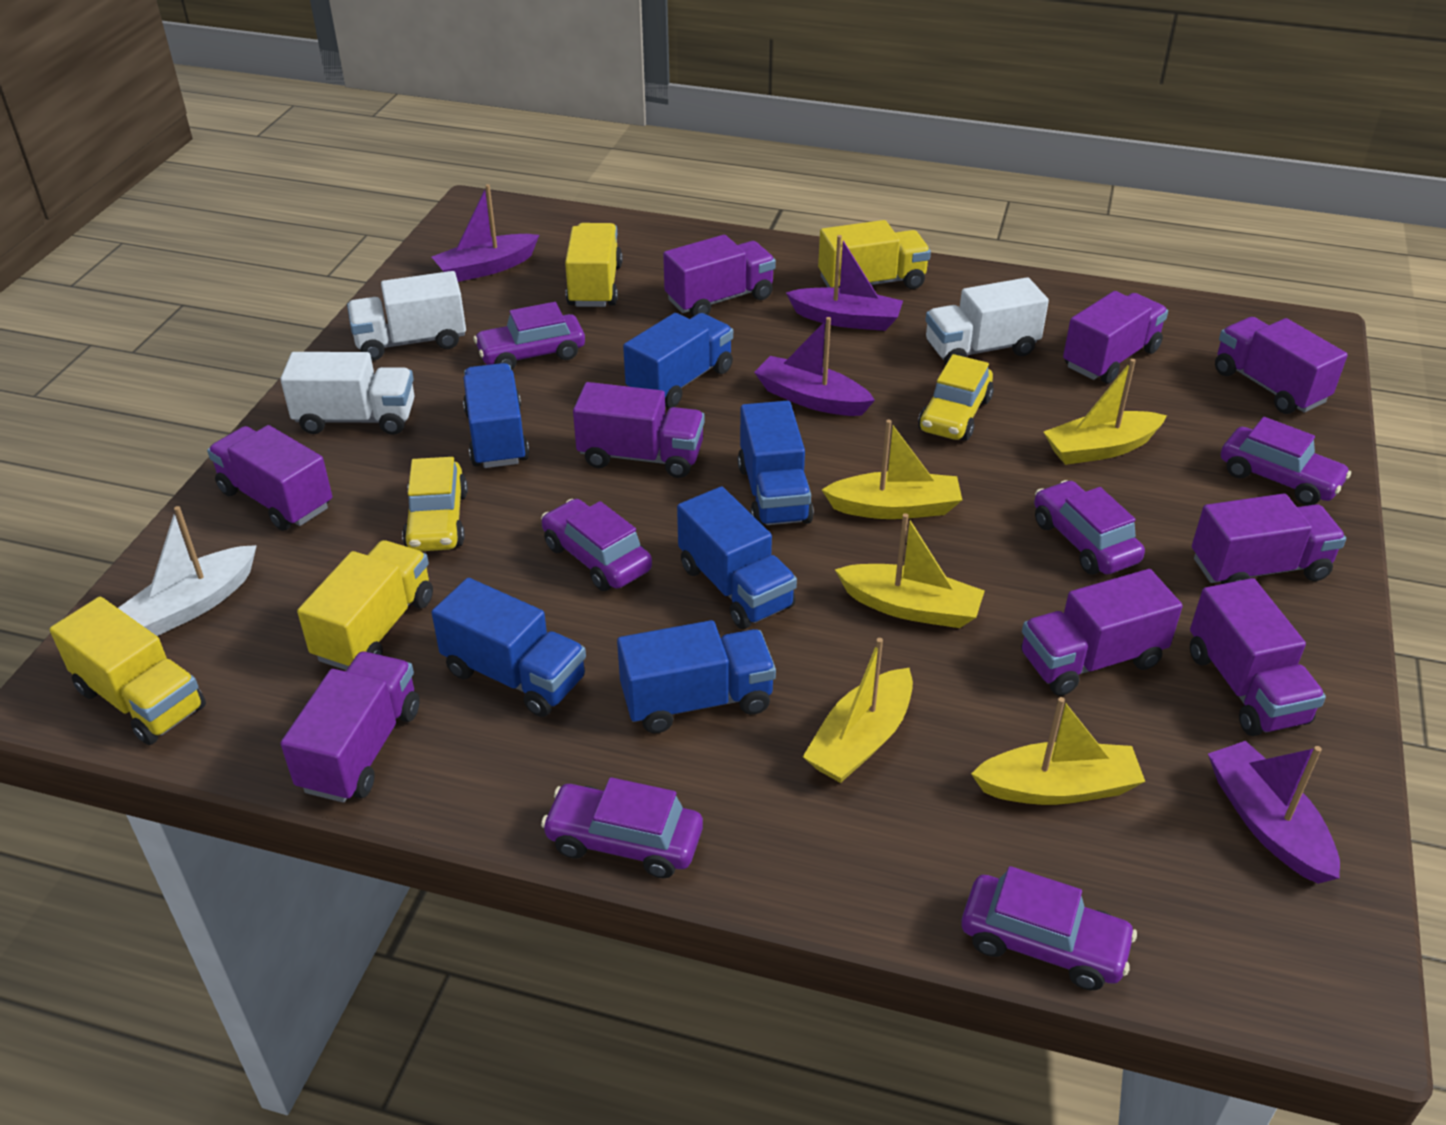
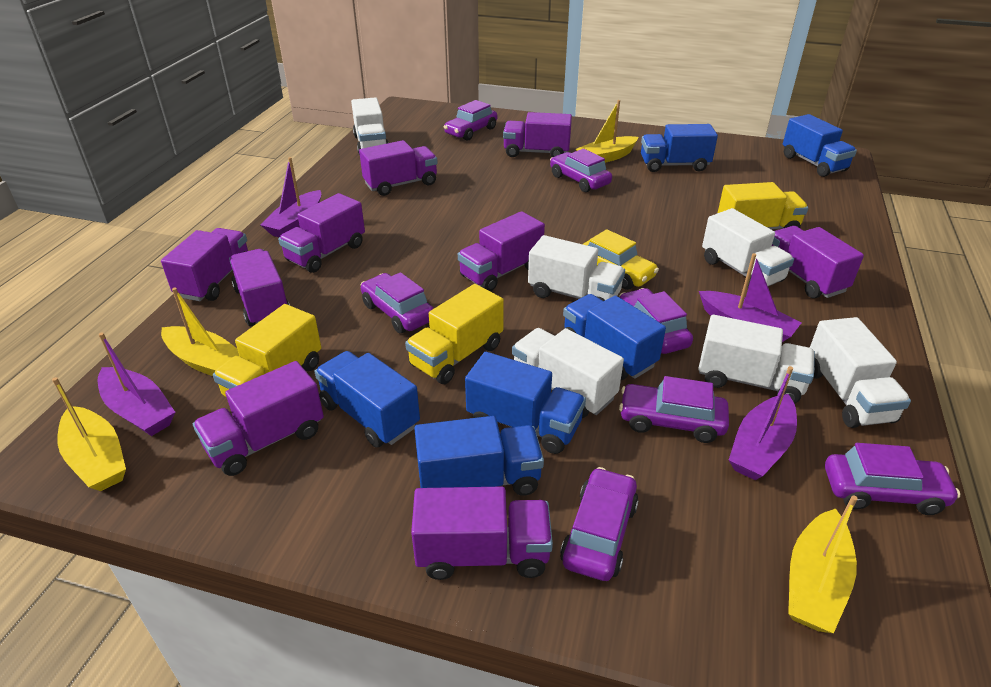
purple car: 6 -> 7
white boat: 1 -> 0
white truck: 3 -> 6
yellow boat: 5 -> 4
yellow car: 2 -> 1
yellow truck: 4 -> 3

